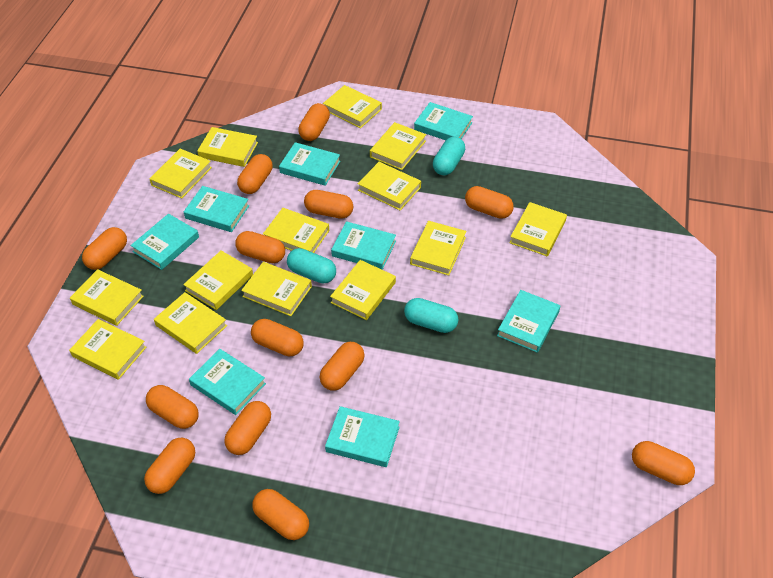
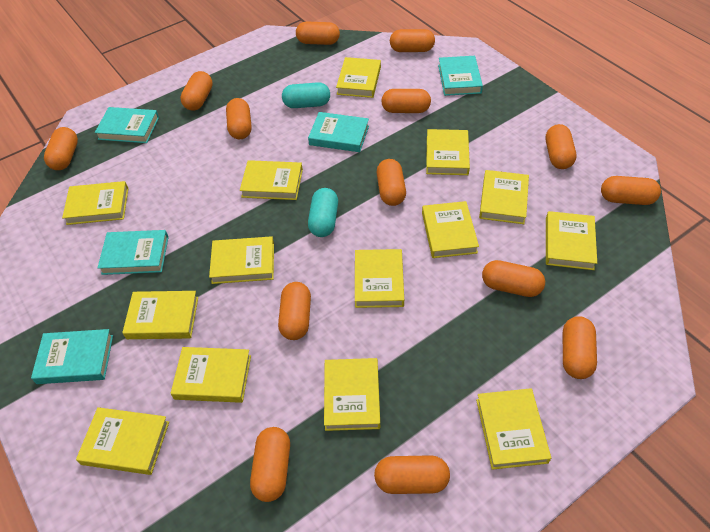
orange capsule: 13 -> 14
turquoise book: 8 -> 5
turquoise capsule: 3 -> 2

